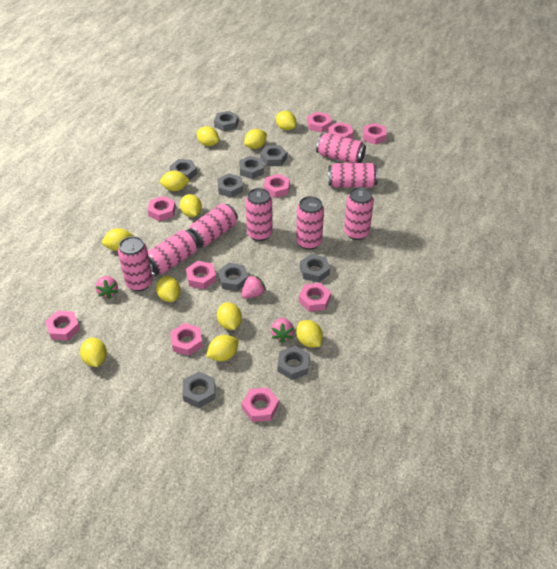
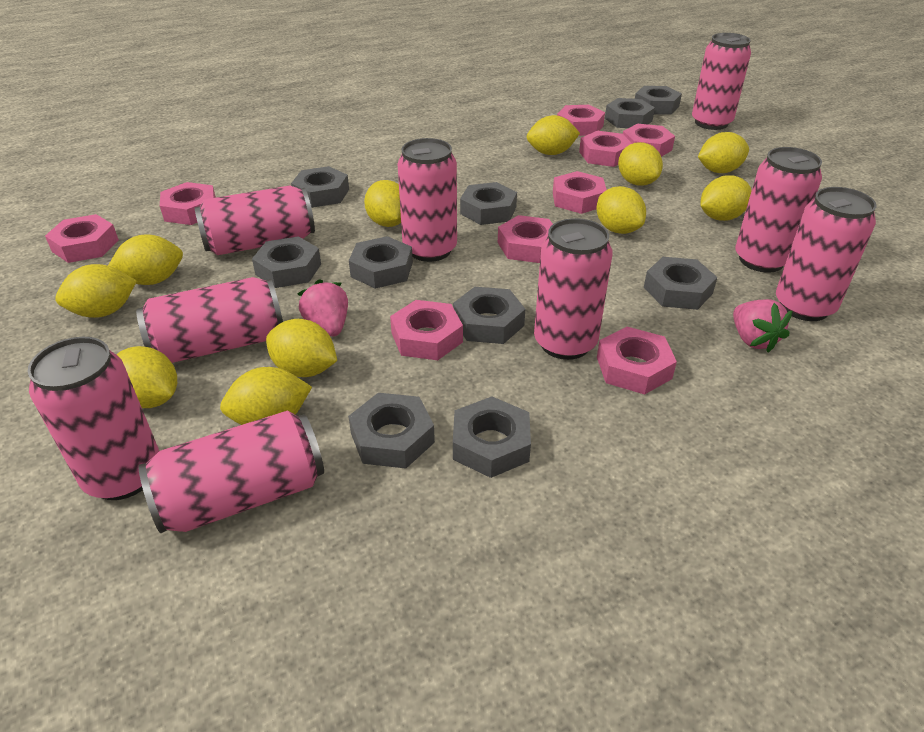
grey nut: 9 -> 10
pink can: 8 -> 9
pink nut: 10 -> 9
pink strawberry: 3 -> 2

